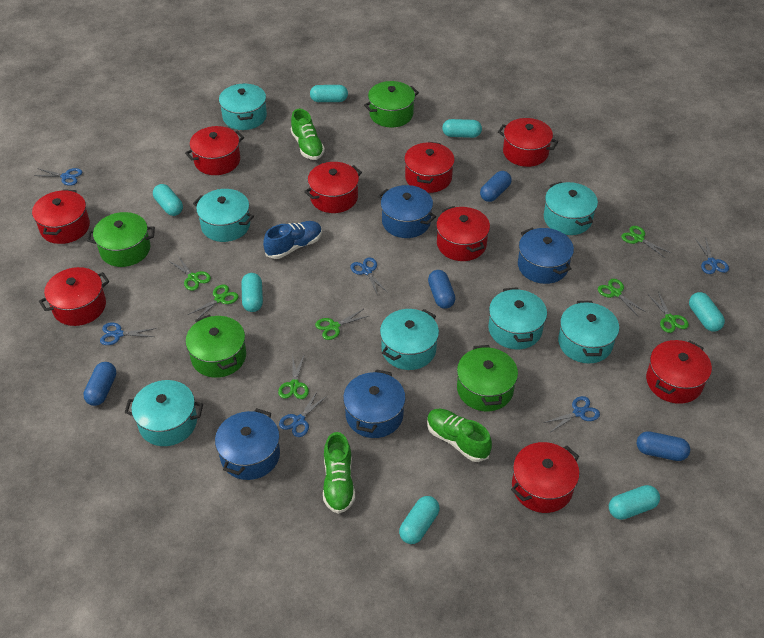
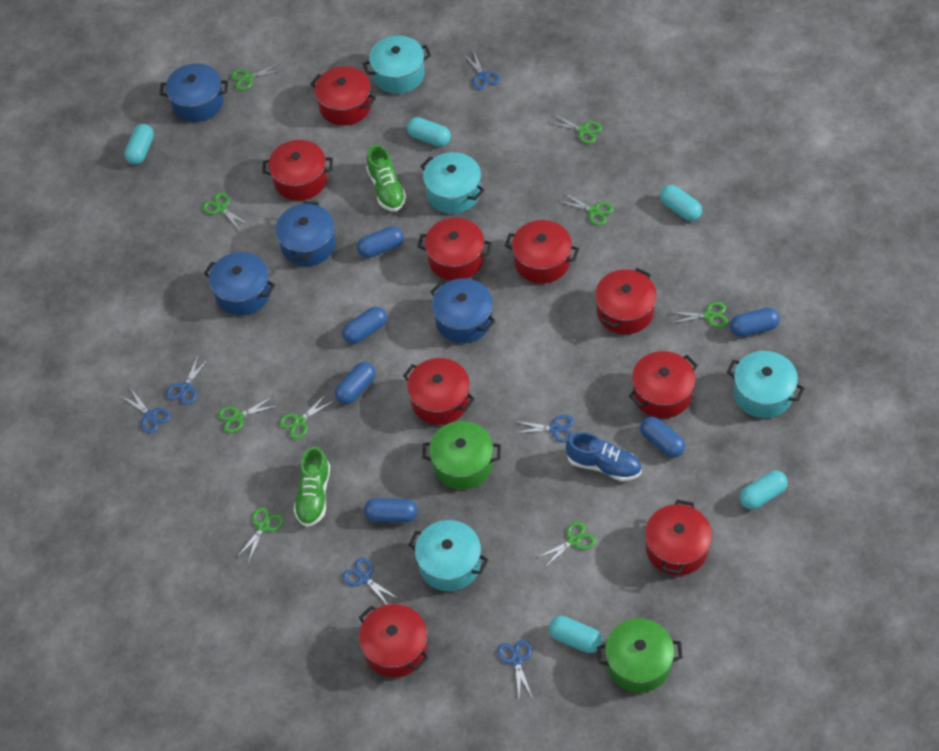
blue capsule: 4 -> 6
green pot: 4 -> 2
green scissors: 7 -> 9
green shoe: 3 -> 2
turquoise capsule: 7 -> 5
turquoise pot: 7 -> 4

